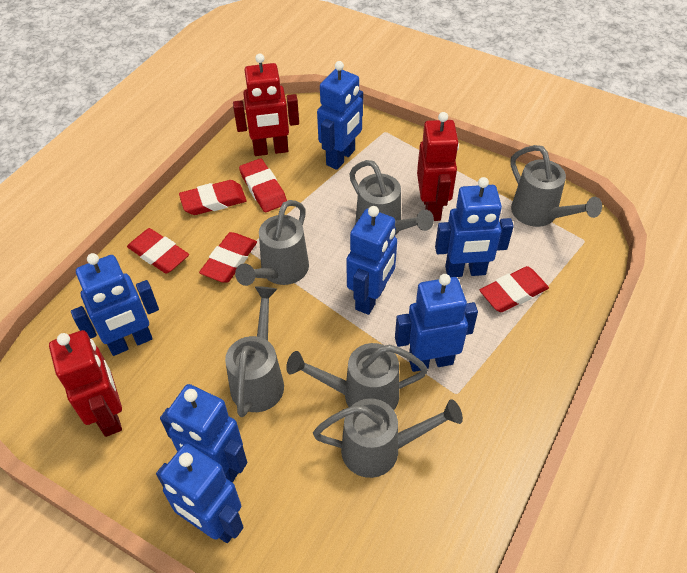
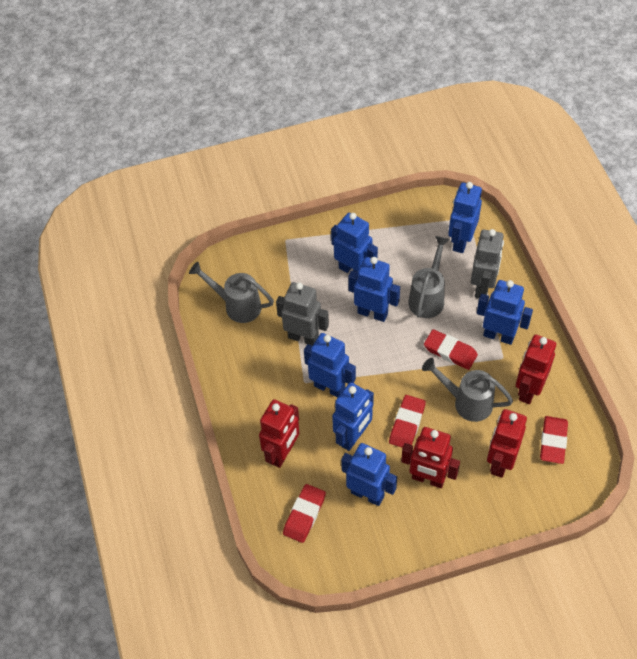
grey robot: 0 -> 2
grey watering can: 6 -> 3
red eraser: 5 -> 4
red robot: 3 -> 4

